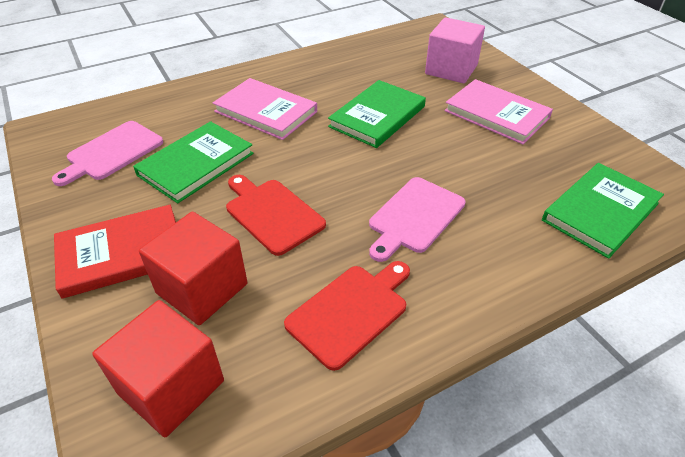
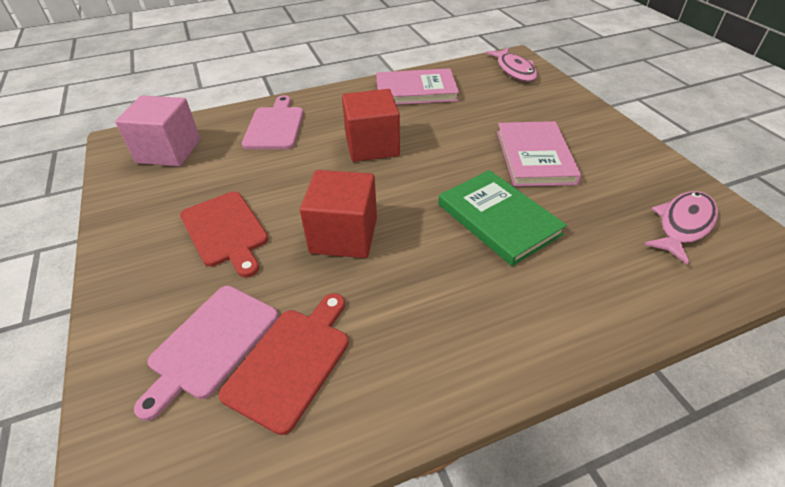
green book: 3 -> 1
pink fish: 0 -> 2
red book: 1 -> 0

